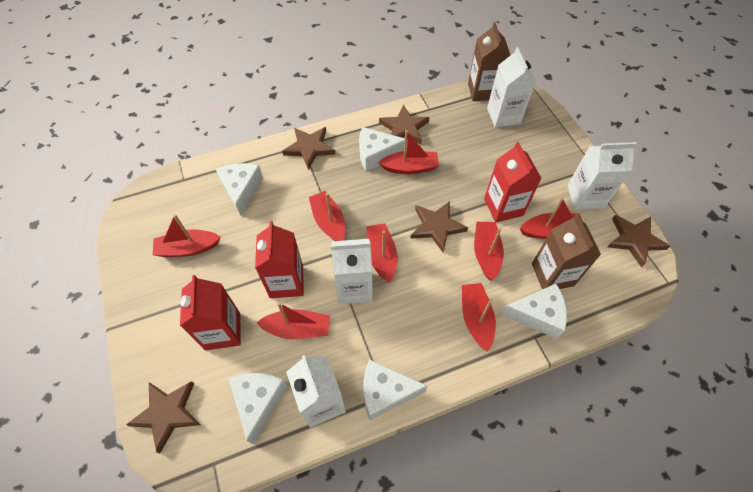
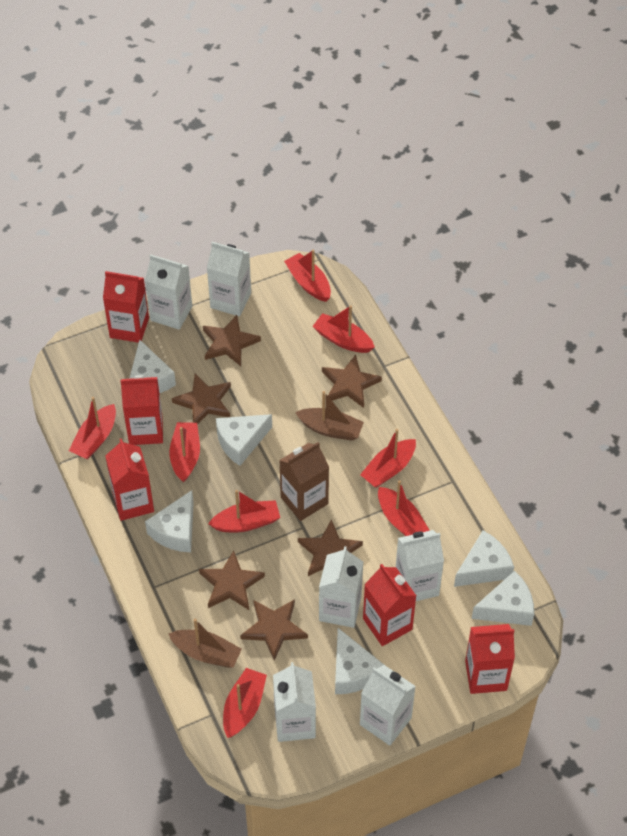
brown boat: 0 -> 2
brown carton: 2 -> 1
brown star: 5 -> 6
red carton: 3 -> 5
white carton: 4 -> 6
white cheese: 5 -> 6

